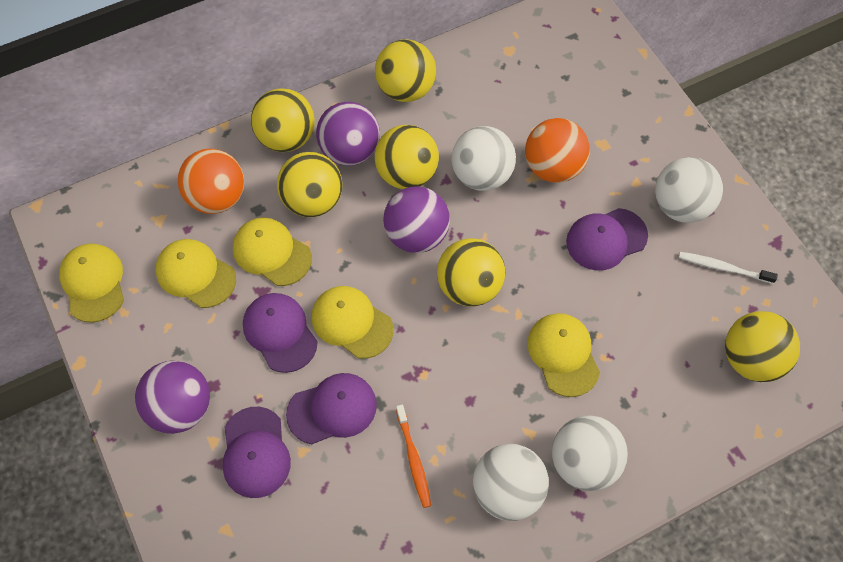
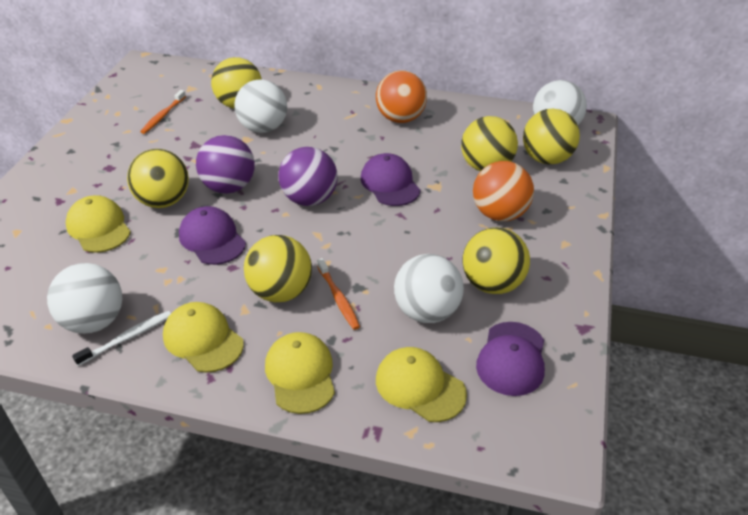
orange toothbrush: 1 -> 2
purple ball: 3 -> 2
purple cap: 4 -> 3
yellow cap: 5 -> 4

